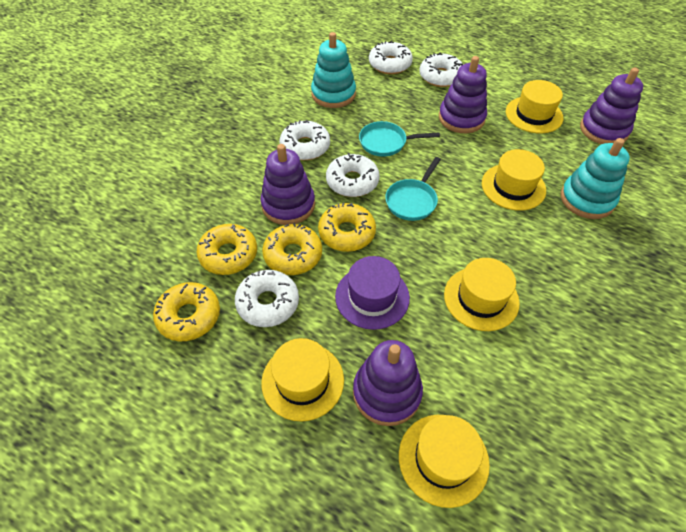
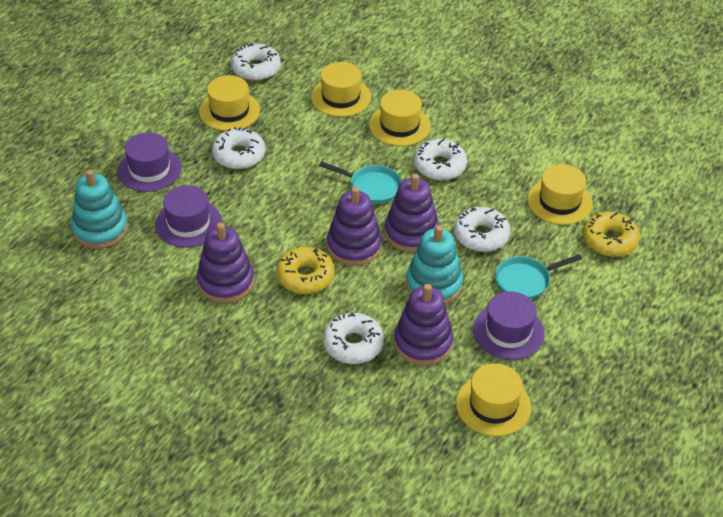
purple hat: 1 -> 3
yellow donut: 4 -> 2

